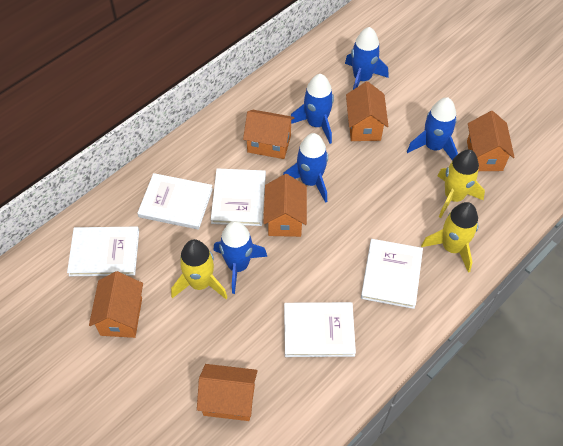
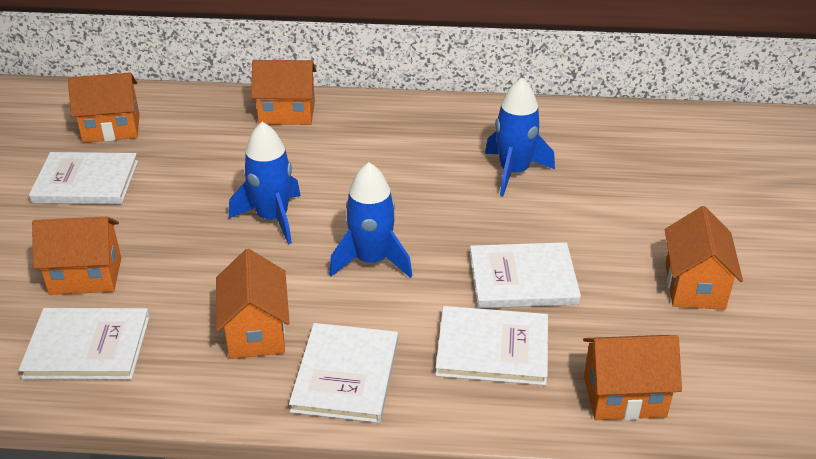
blue rocket: 5 -> 3
yellow rocket: 3 -> 0

